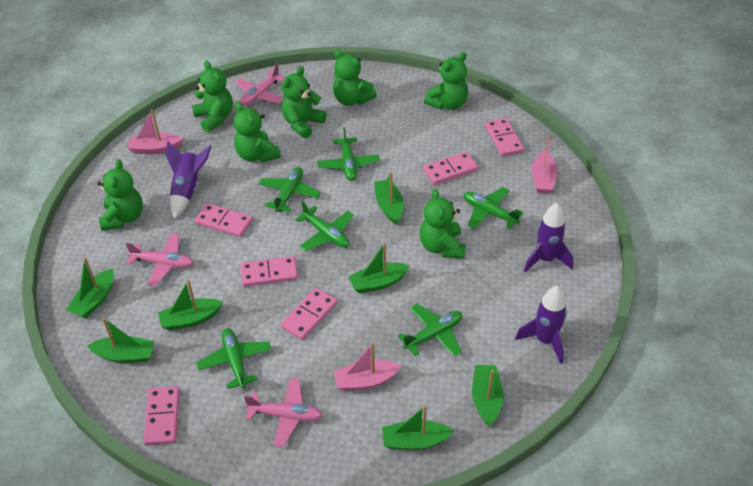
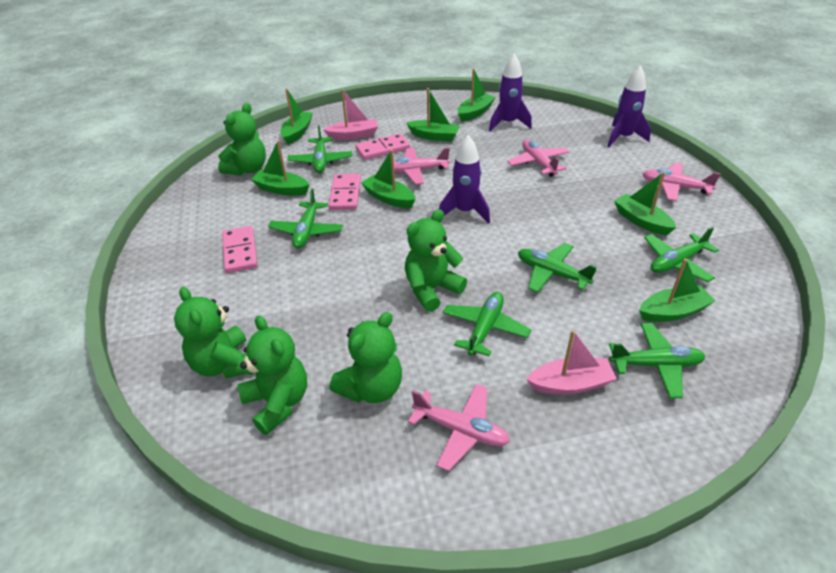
green teddy bear: 7 -> 5
pink boat: 3 -> 2
pink domino: 6 -> 3
pink plane: 3 -> 4

